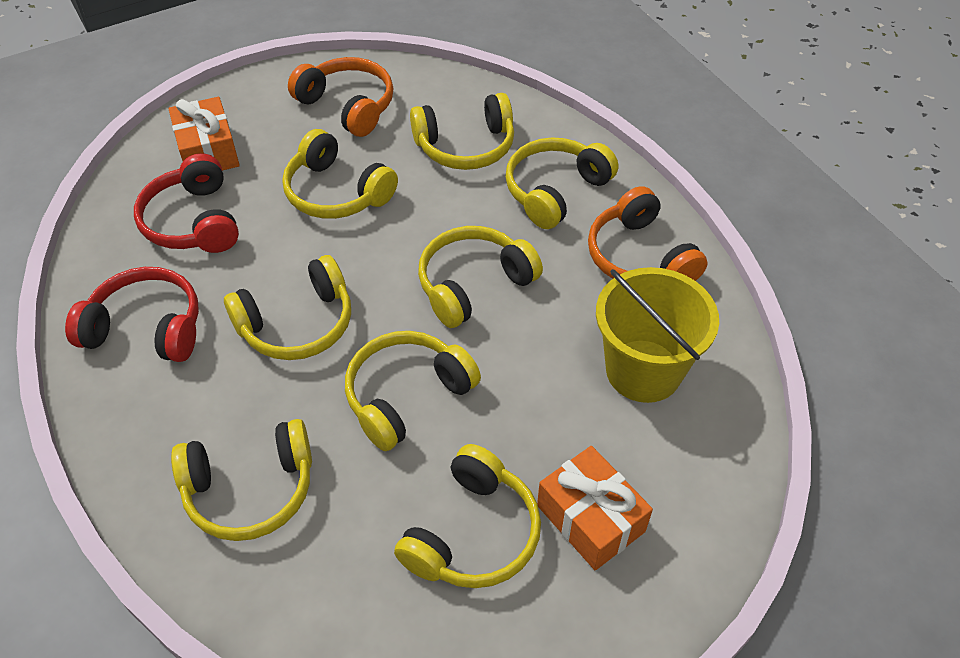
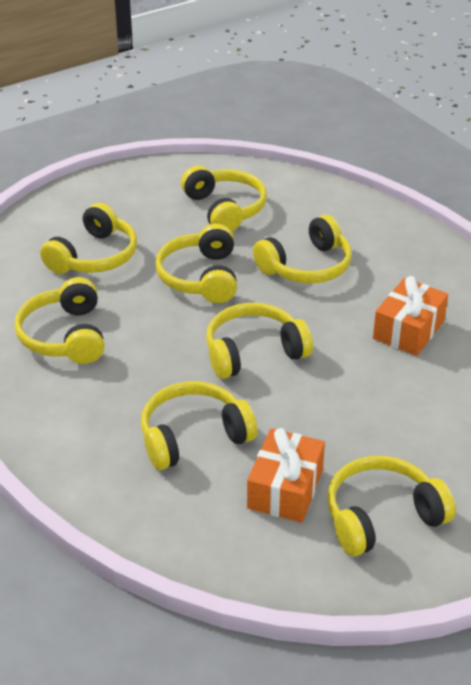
orange headphones: 2 -> 0
red headphones: 2 -> 0
yellow bucket: 1 -> 0

